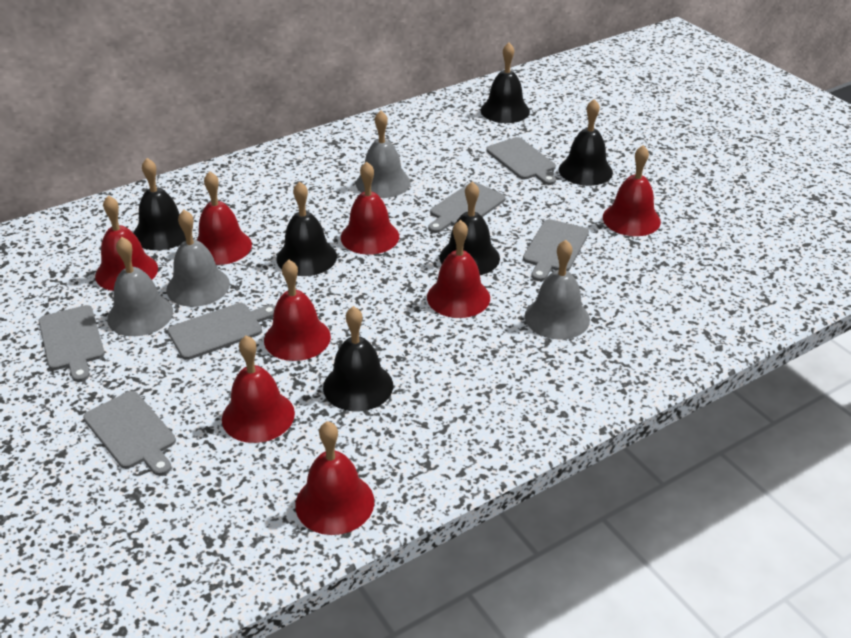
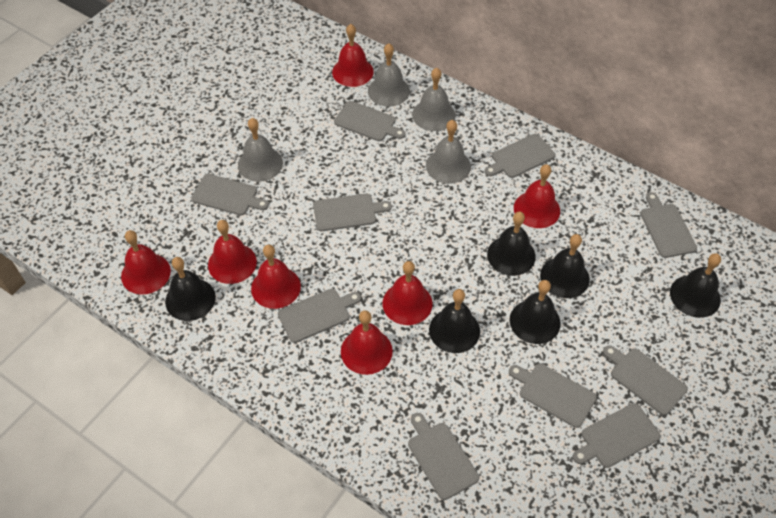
grey cutting board: 6 -> 10
red bell: 8 -> 7

